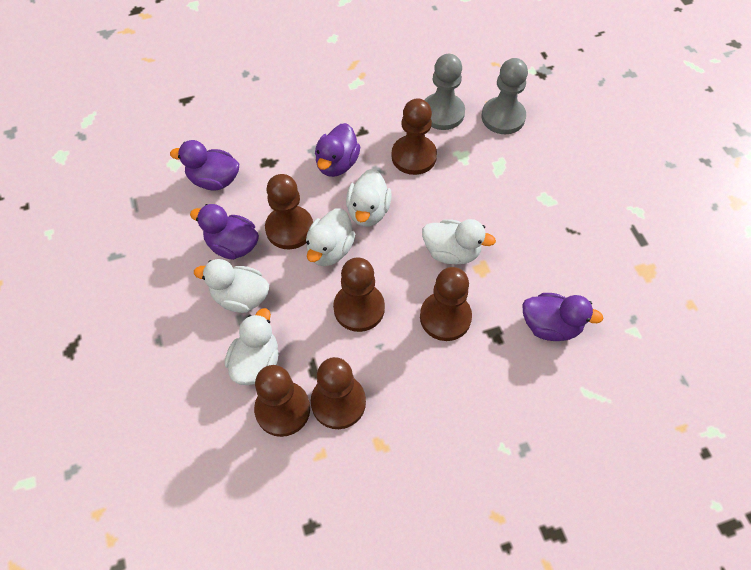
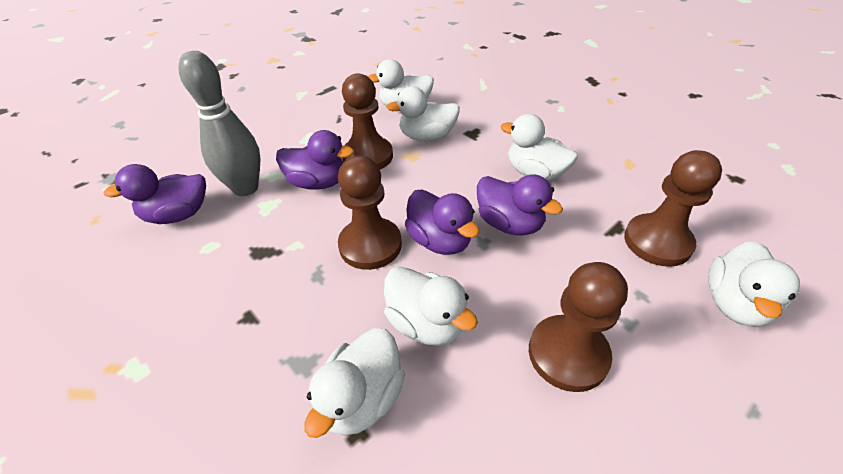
brown pawn: 6 -> 4
grey bowling pin: 0 -> 1
grey pawn: 2 -> 0
white duck: 5 -> 6

